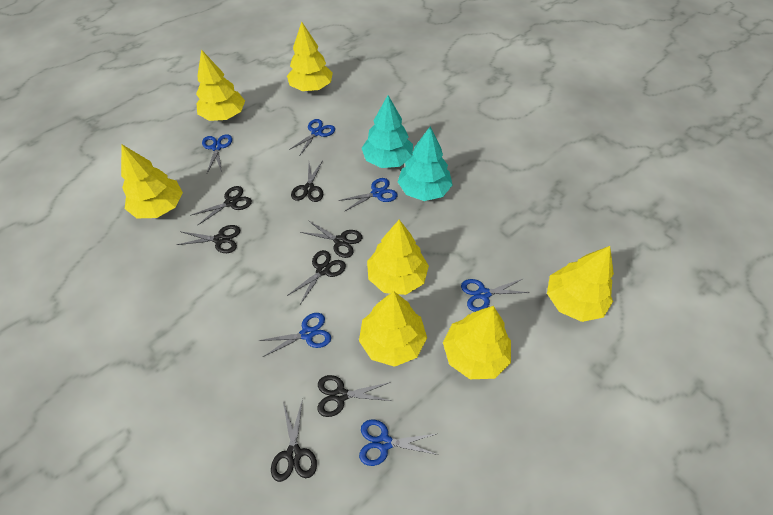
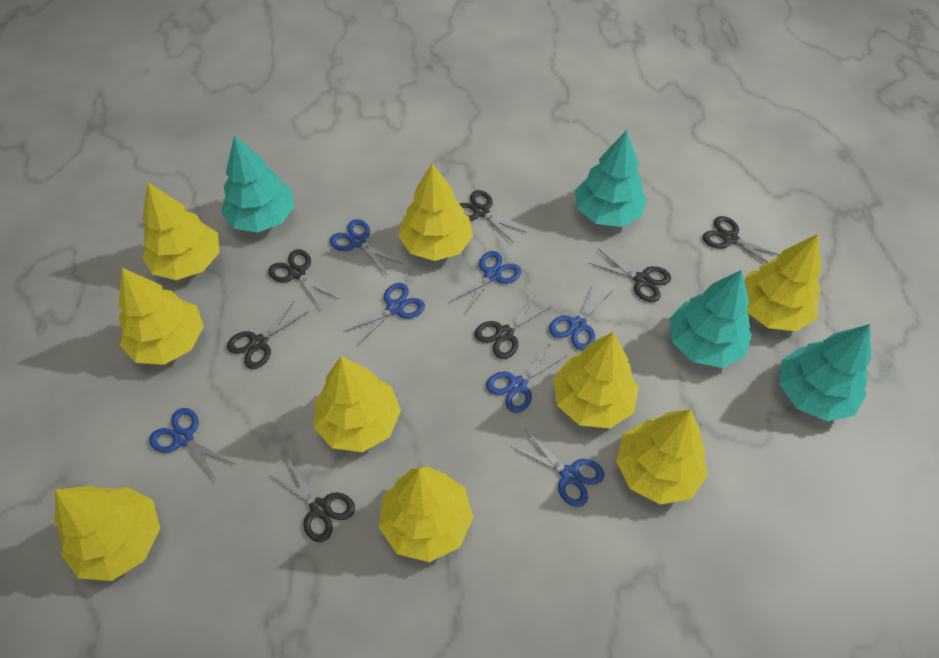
blue scissors: 6 -> 7
turquoise tree: 2 -> 4
yellow tree: 7 -> 9

